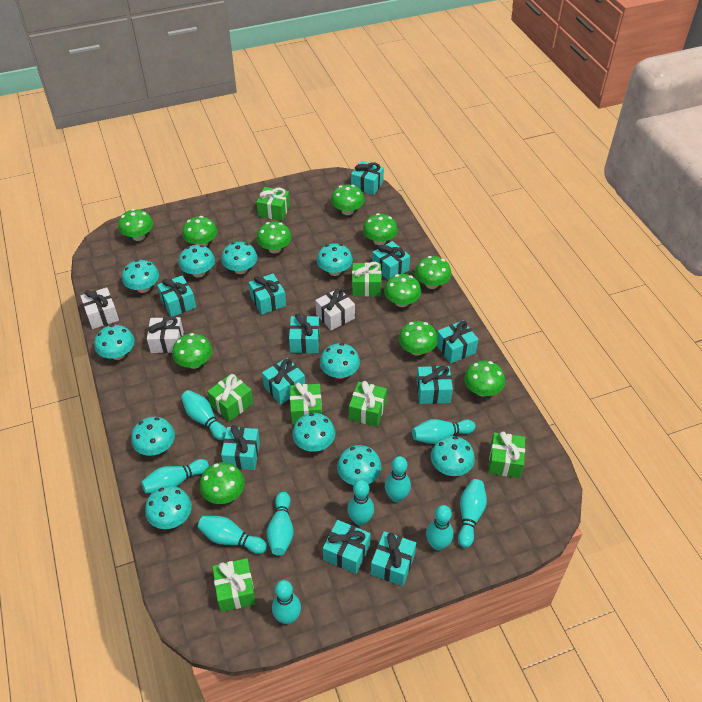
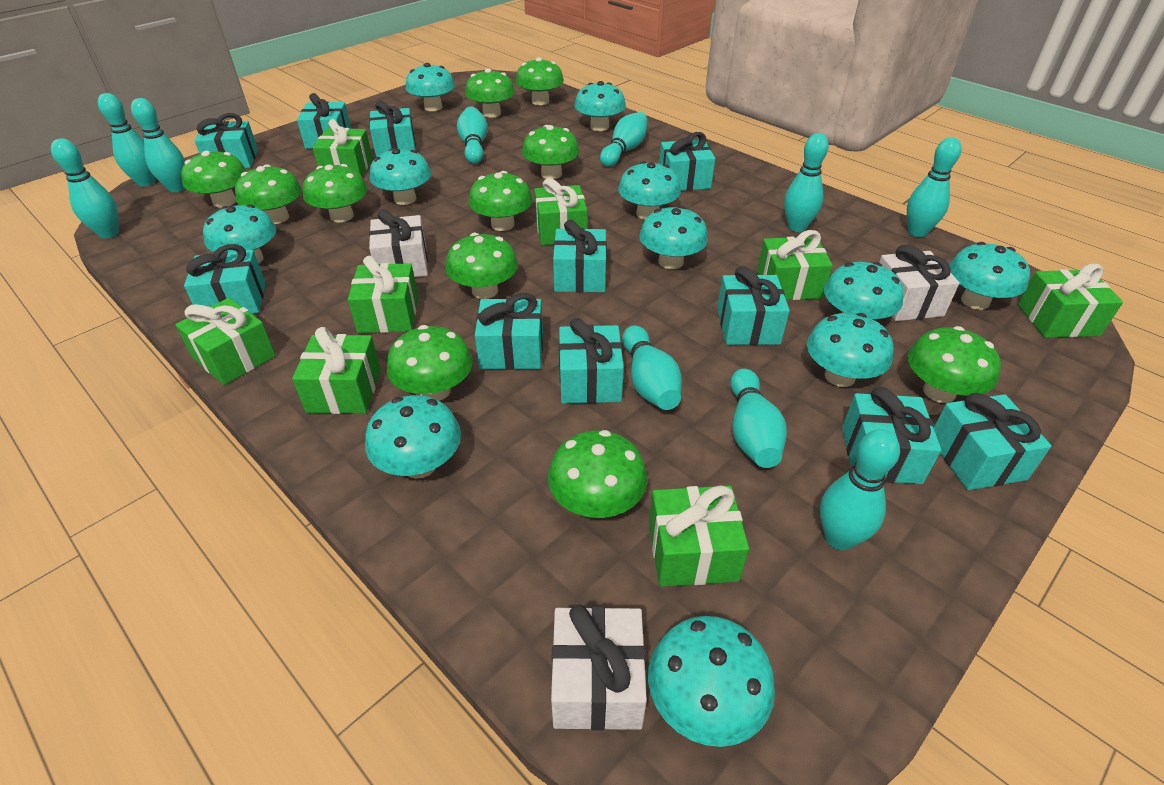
green gift: 7 -> 8

